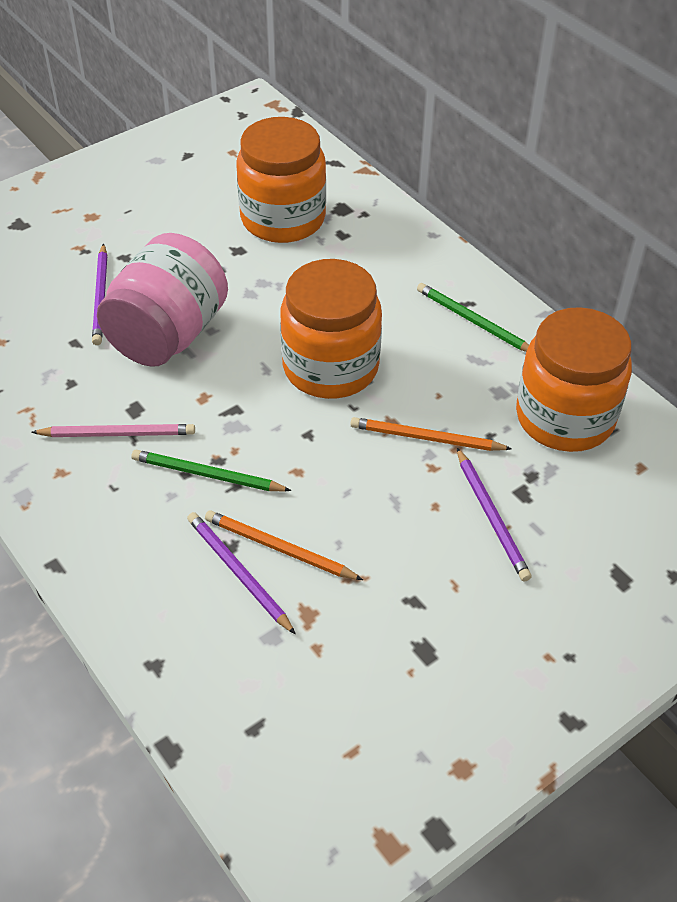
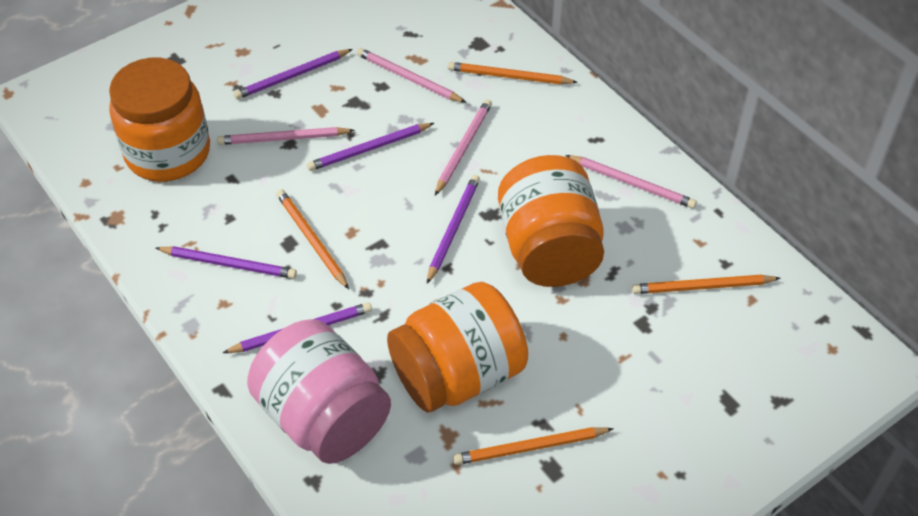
green pencil: 2 -> 0
orange pencil: 2 -> 4
pink pencil: 1 -> 4
purple pencil: 3 -> 5

